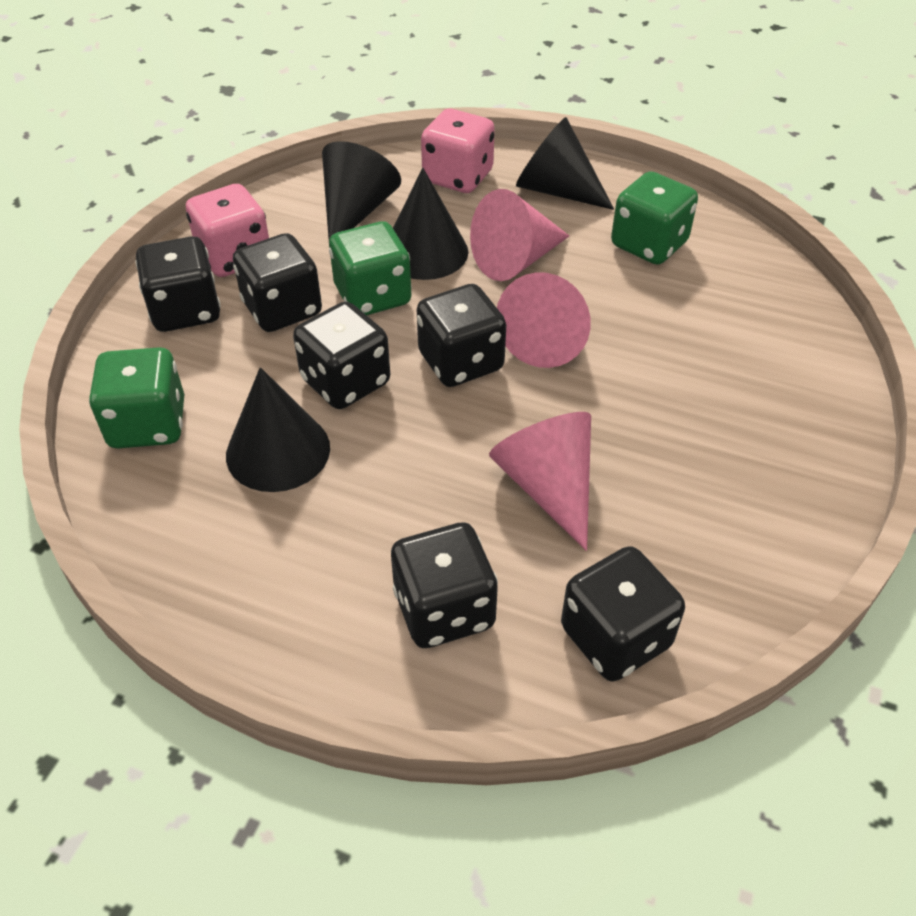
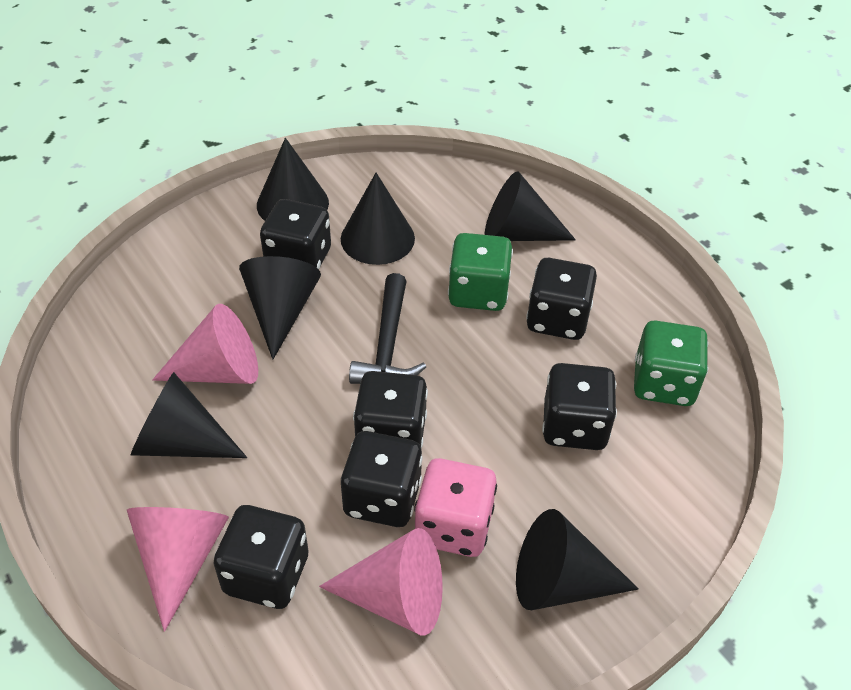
black cone: 4 -> 6
black hammer: 0 -> 1
green dice: 3 -> 2
pink dice: 2 -> 1

